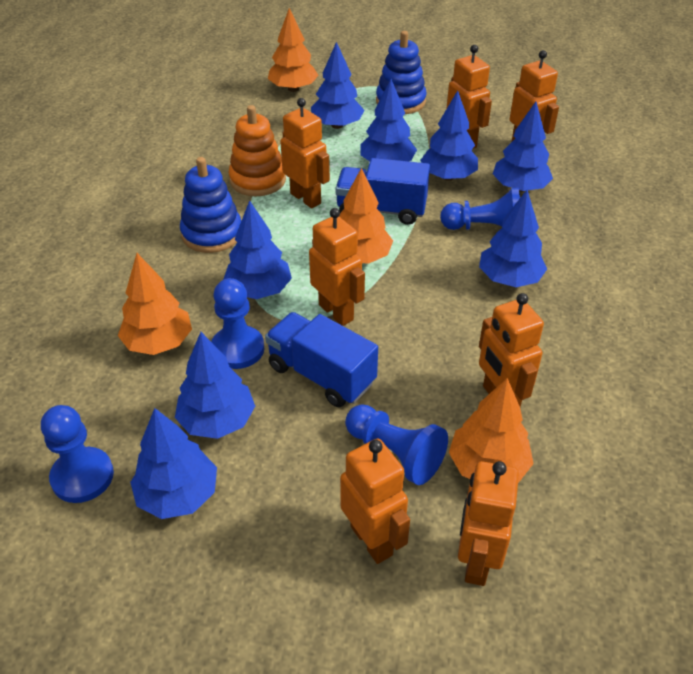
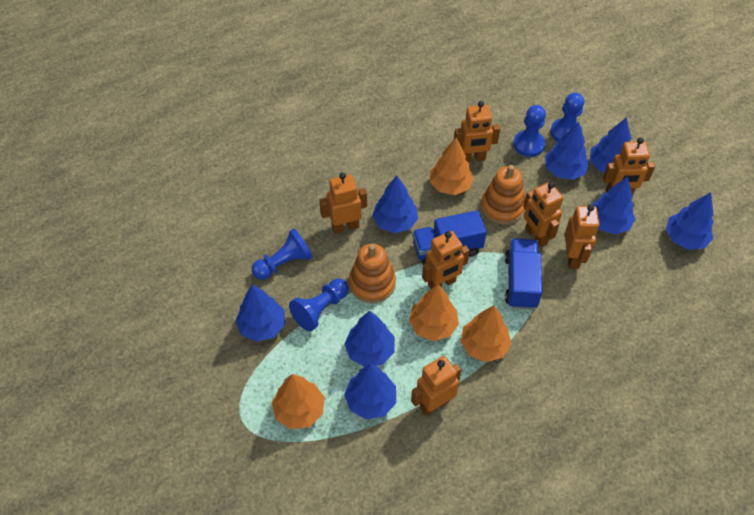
blue stacking toy: 2 -> 0
orange stacking toy: 1 -> 2

